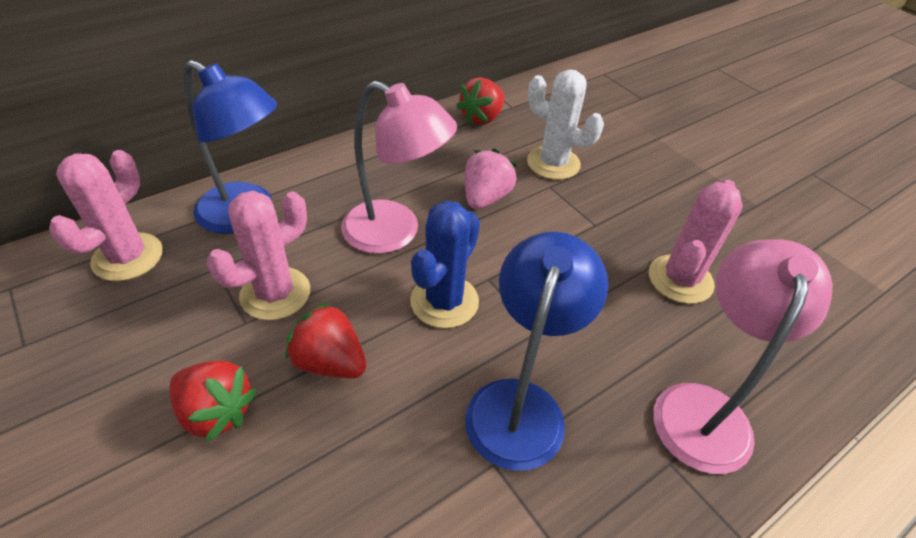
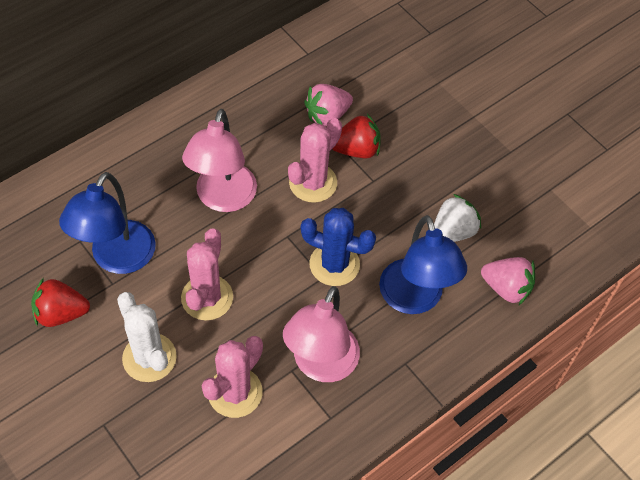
pink strawberry: 1 -> 2
red strawberry: 3 -> 2
white strawberry: 0 -> 1

